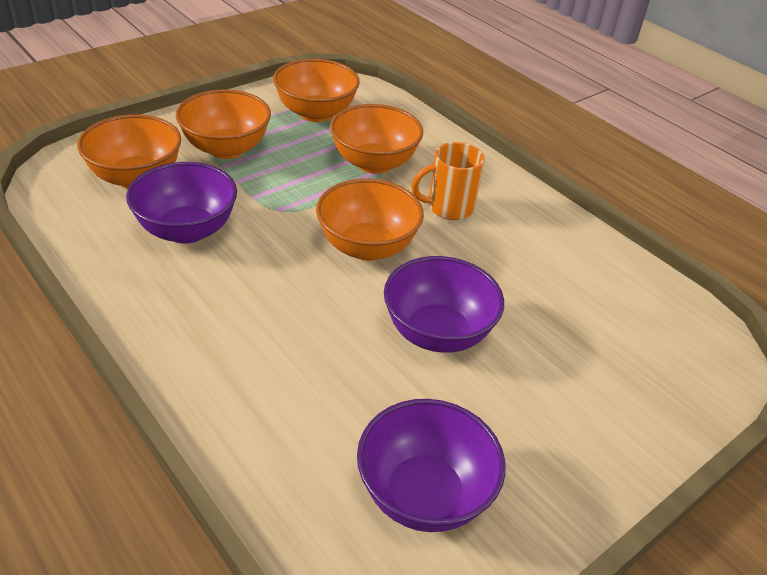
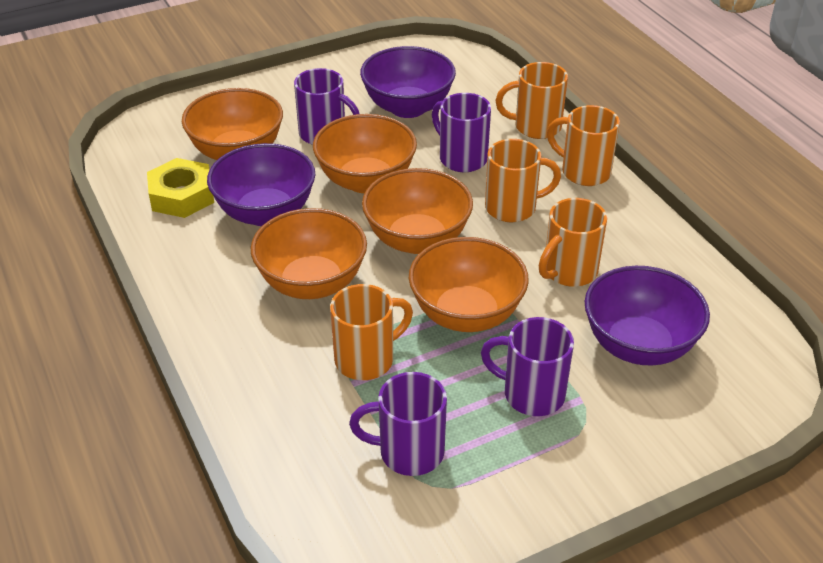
orange mug: 1 -> 5
purple mug: 0 -> 4
yellow nut: 0 -> 1

